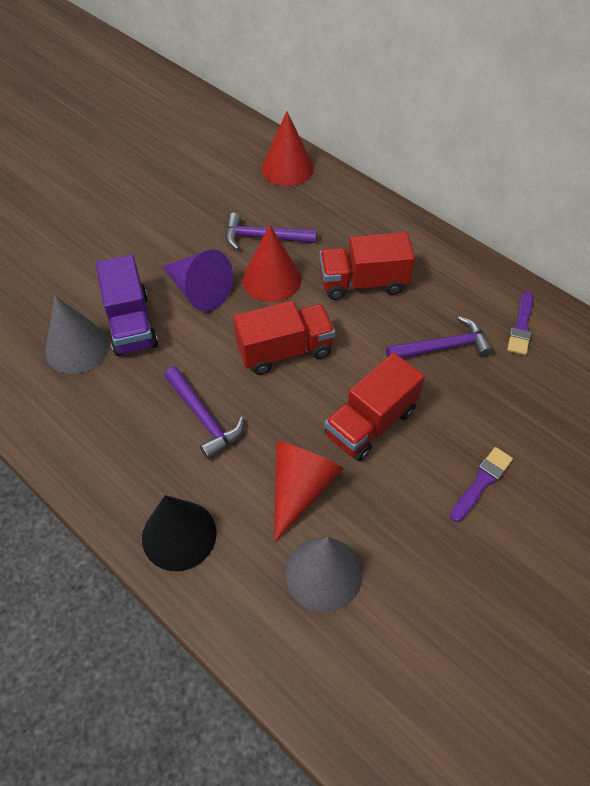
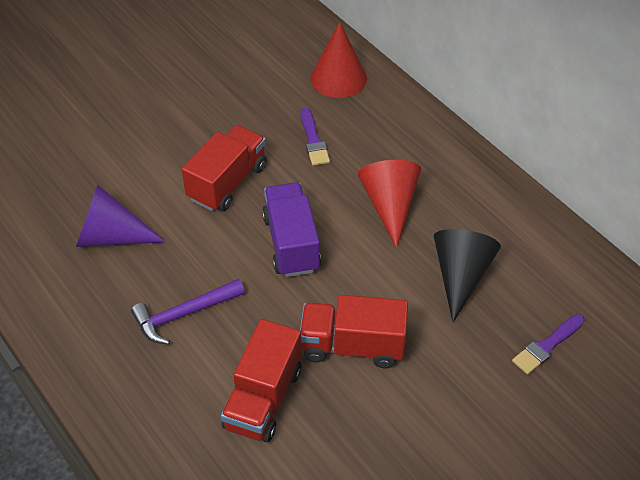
grey cone: 2 -> 0
purple hammer: 3 -> 1
red cone: 3 -> 2

